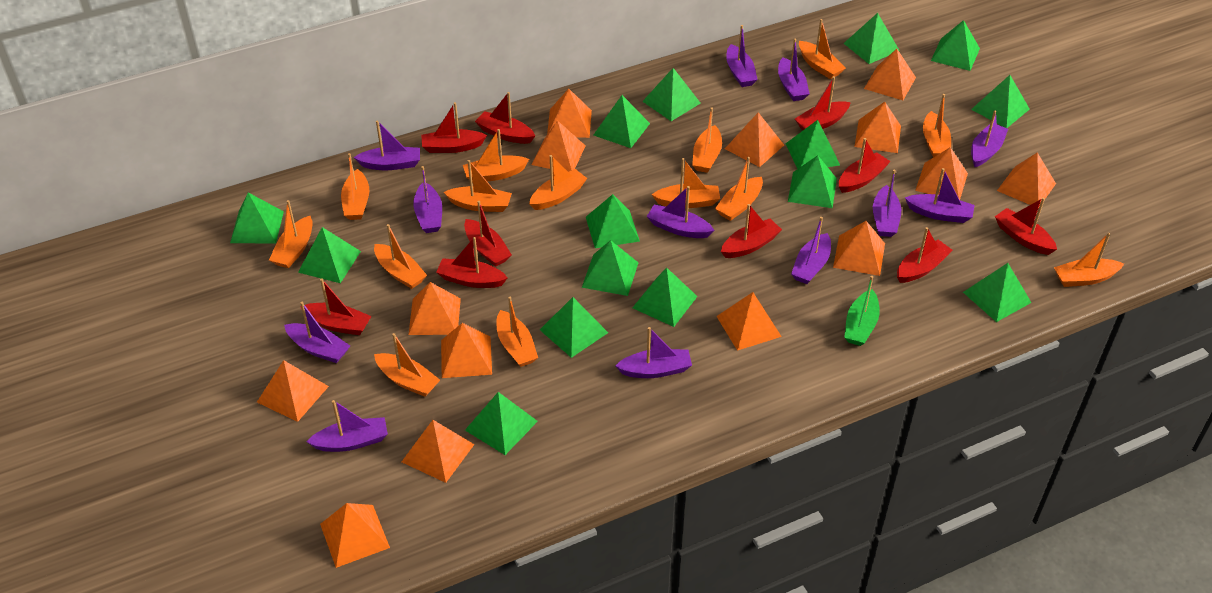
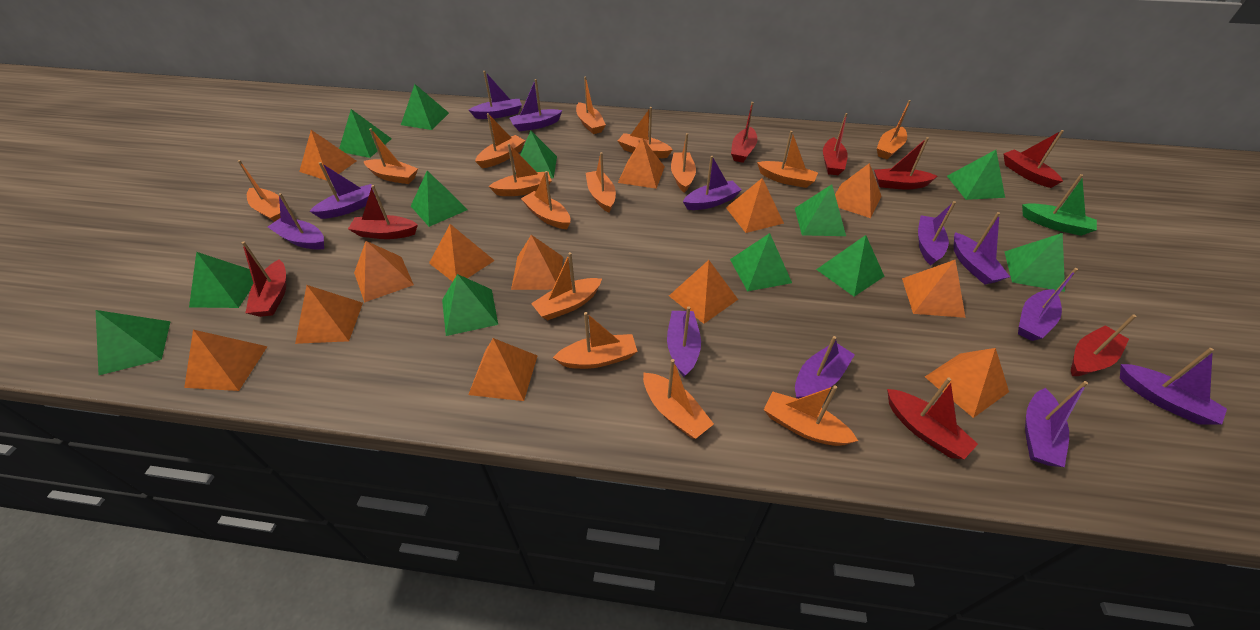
green pyramid: 15 -> 12
orange boat: 14 -> 15
orange pyramid: 14 -> 13
red boat: 10 -> 8

